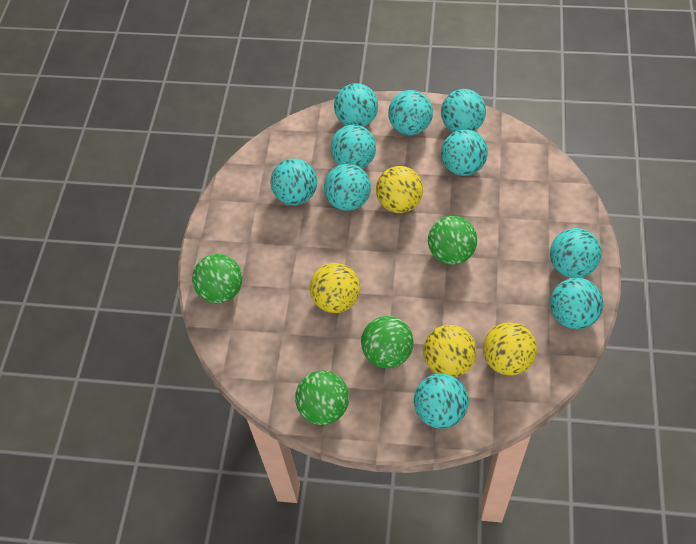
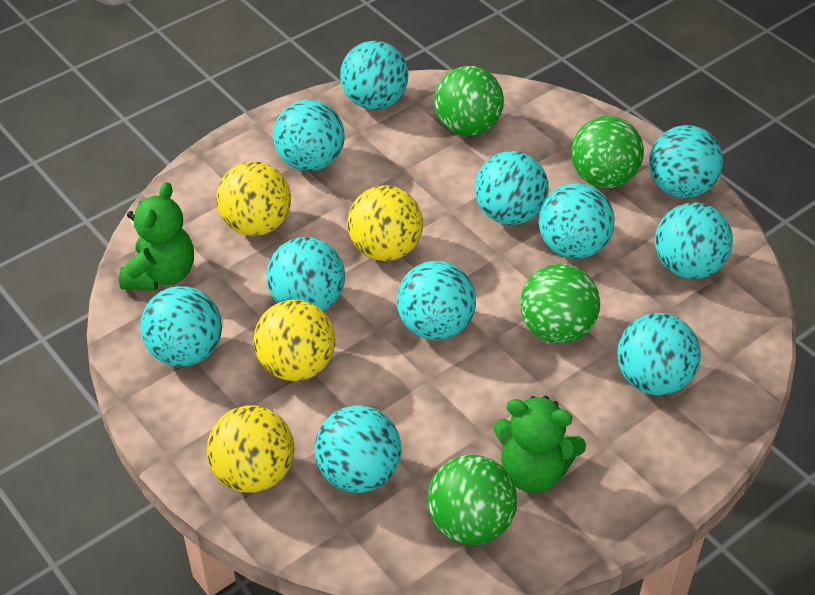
green teddy bear: 0 -> 2
turquoise ball: 10 -> 11

